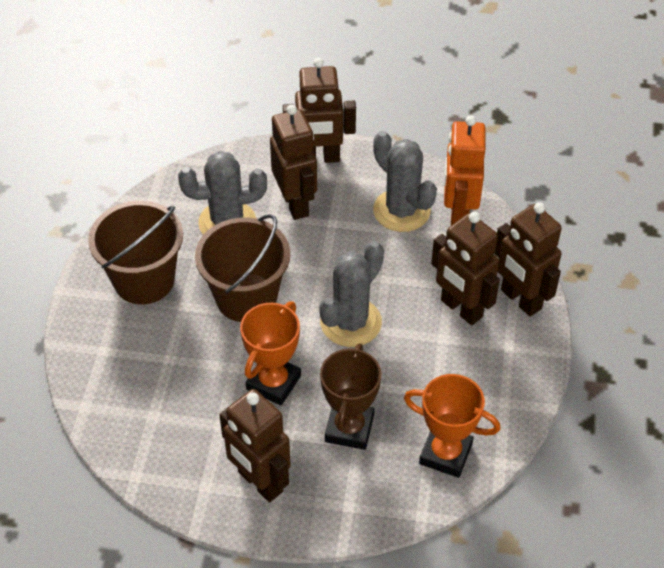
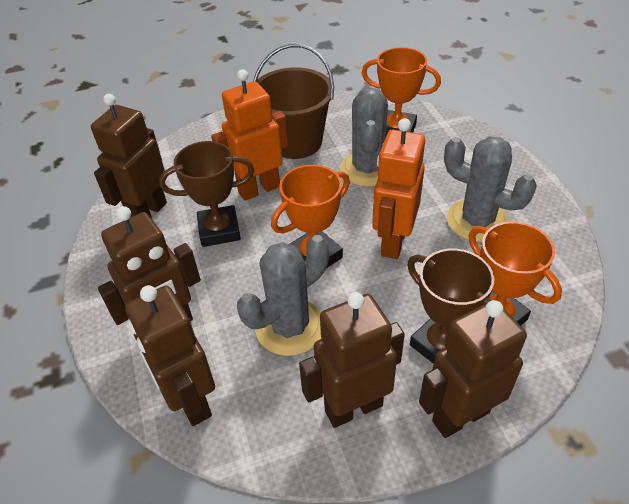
brown bucket: 2 -> 1
brown trophy: 1 -> 2
orange robot: 1 -> 2
orange trophy: 2 -> 3

